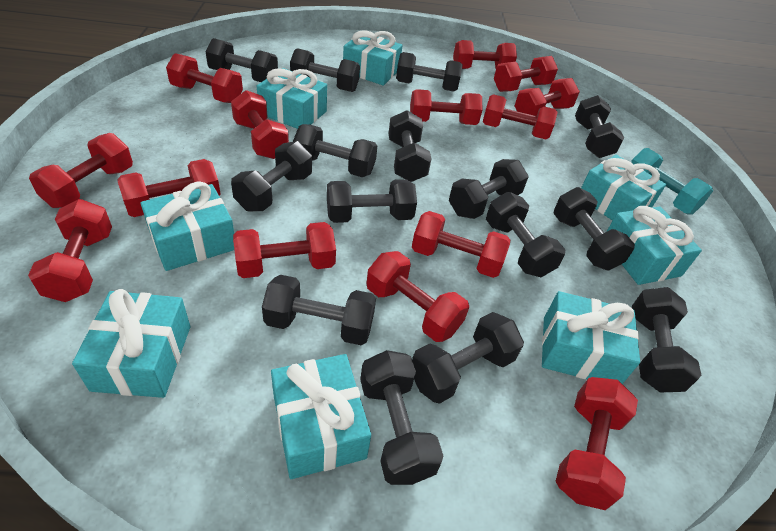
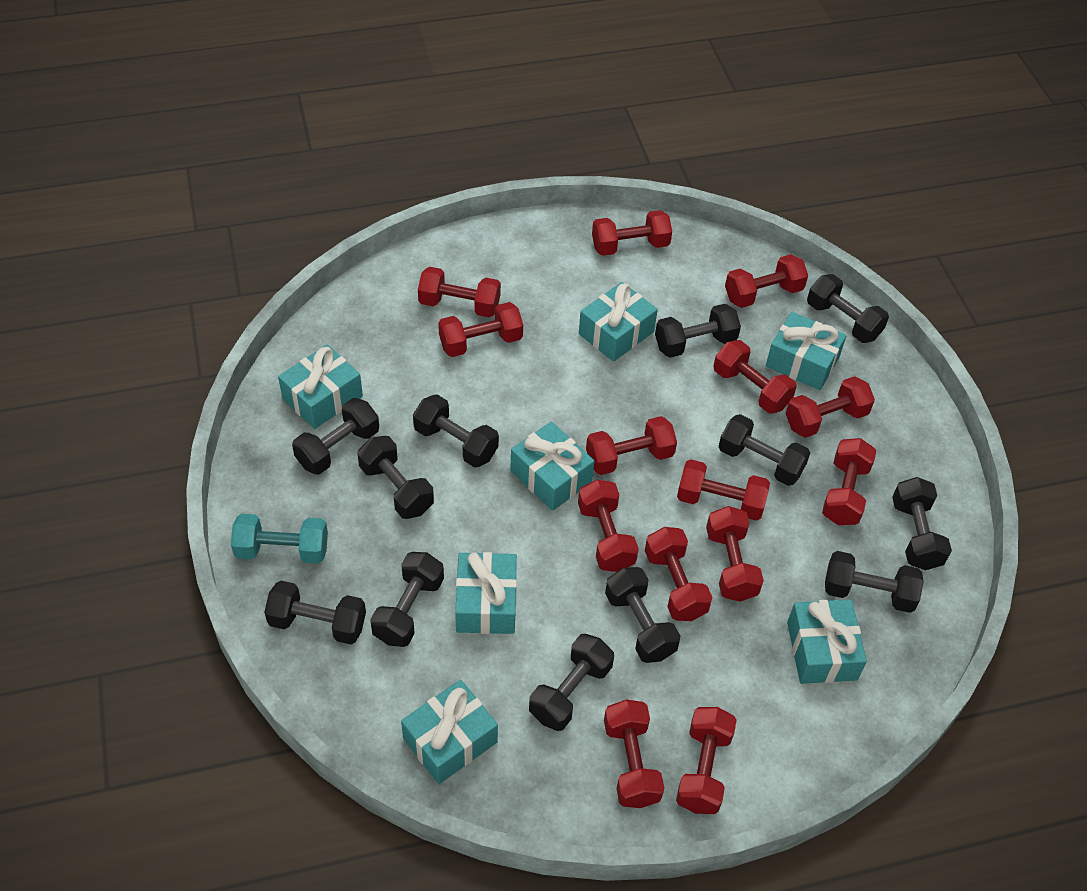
black dumbbell: 15 -> 12
turquoise gift: 8 -> 7

